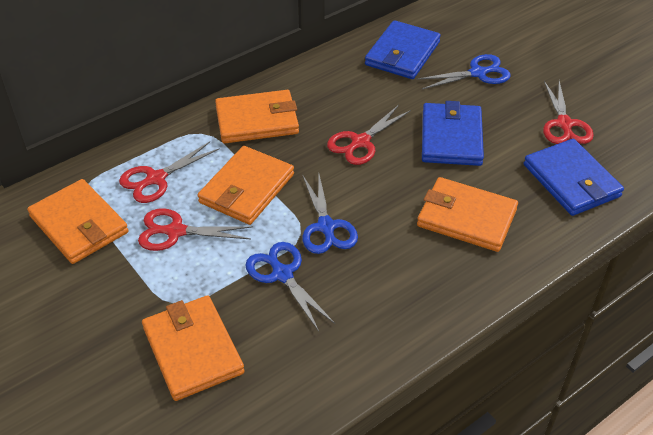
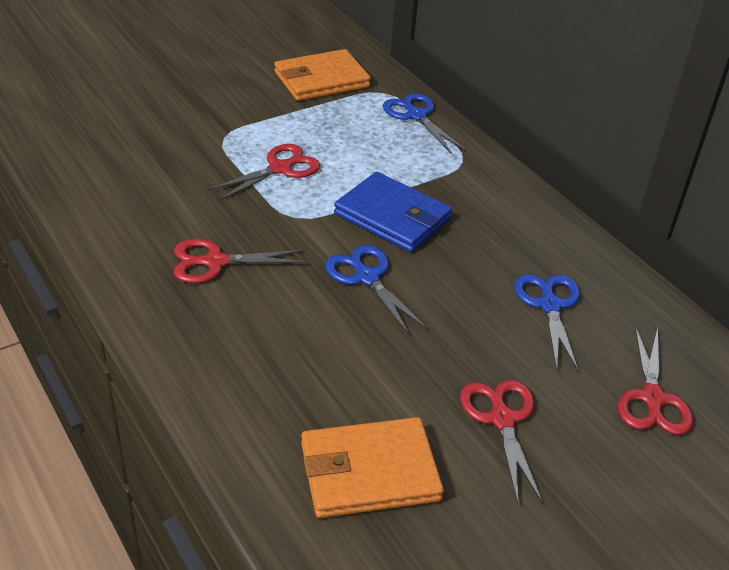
blue wallet: 3 -> 1
orange wallet: 5 -> 2

